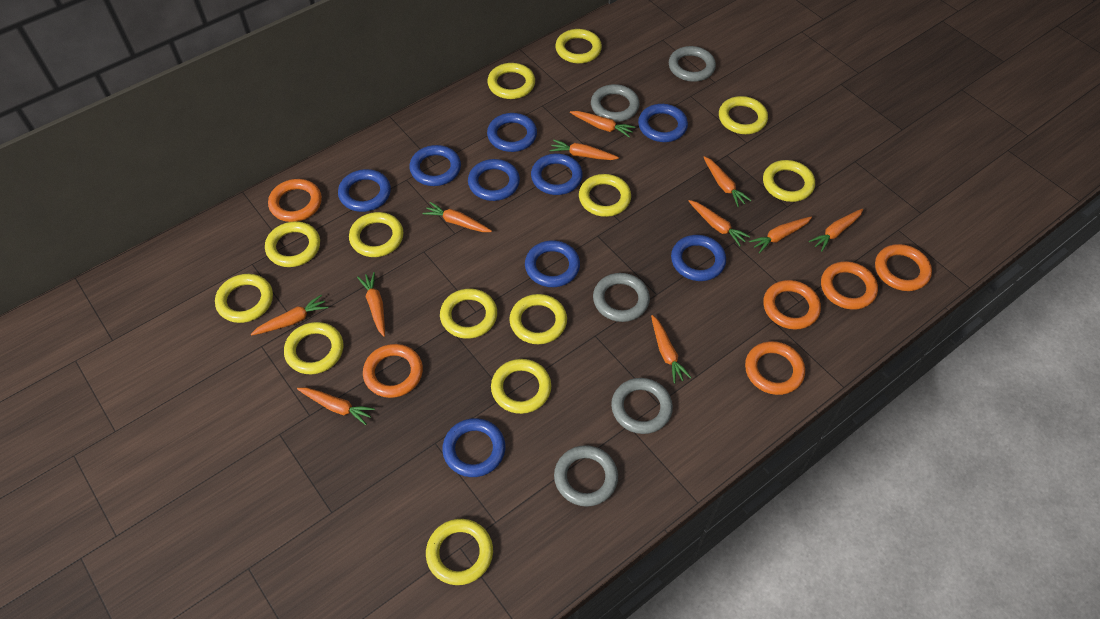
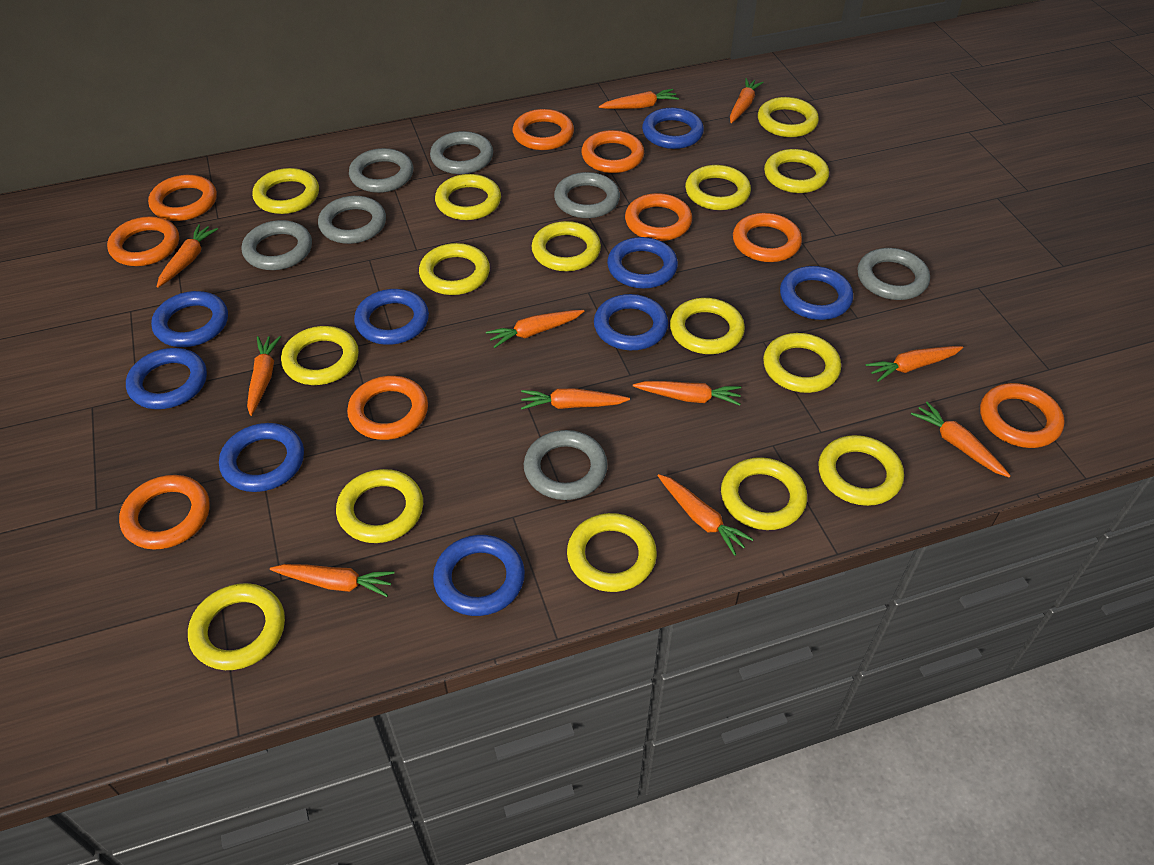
grey ring: 5 -> 7
orange ring: 6 -> 9
yellow ring: 13 -> 15

